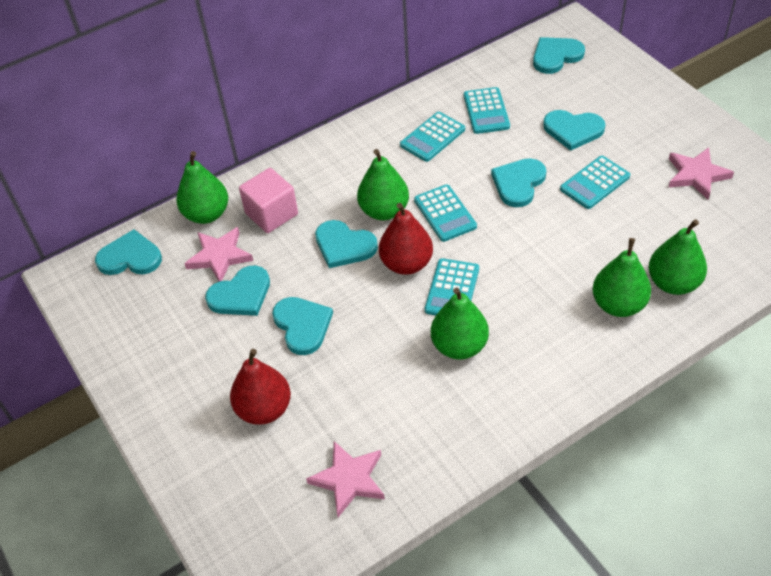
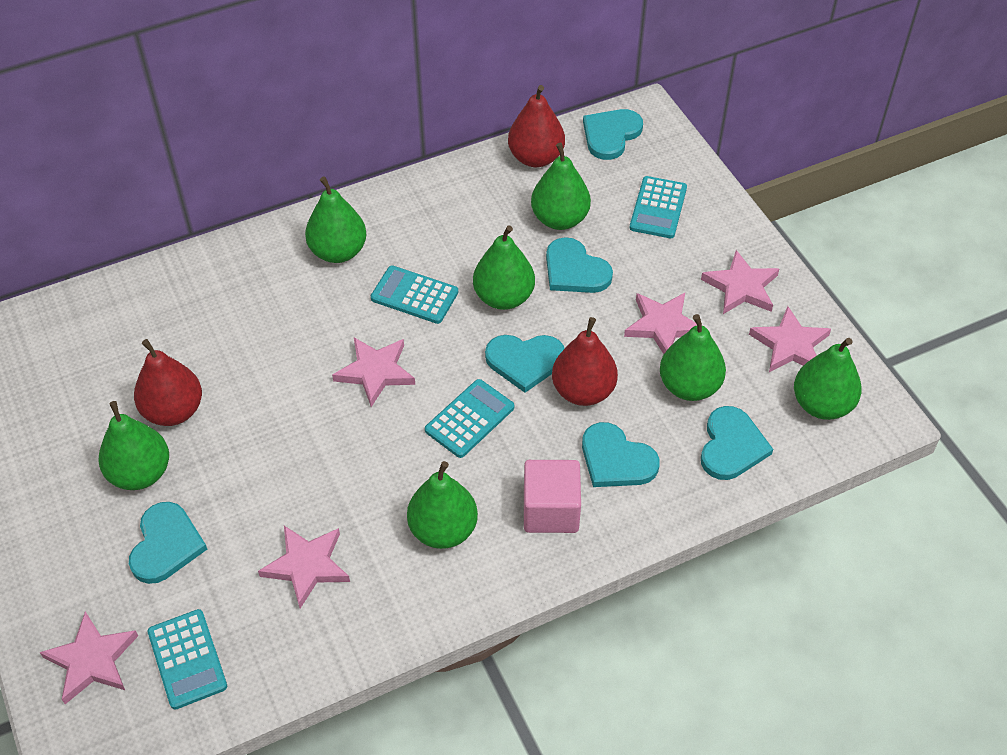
green pear: 5 -> 7
pink star: 3 -> 6
red pear: 2 -> 3
turquoise calculator: 5 -> 4
turquoise heart: 7 -> 6

